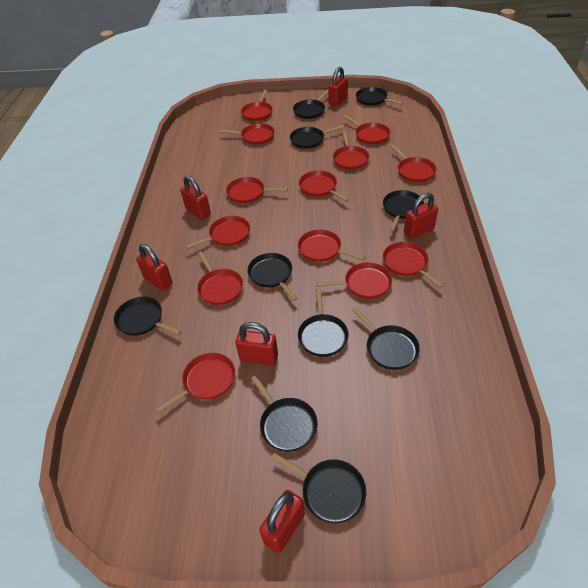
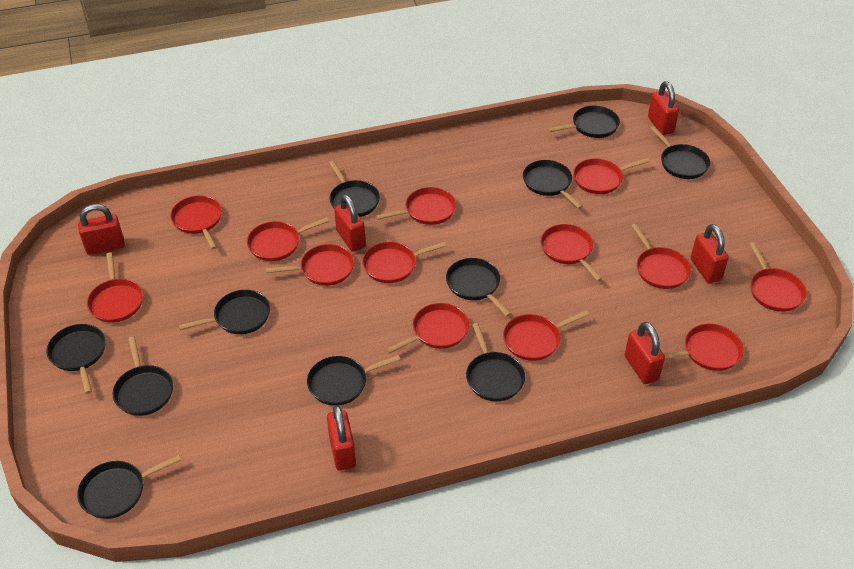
black pan: 10 -> 11

